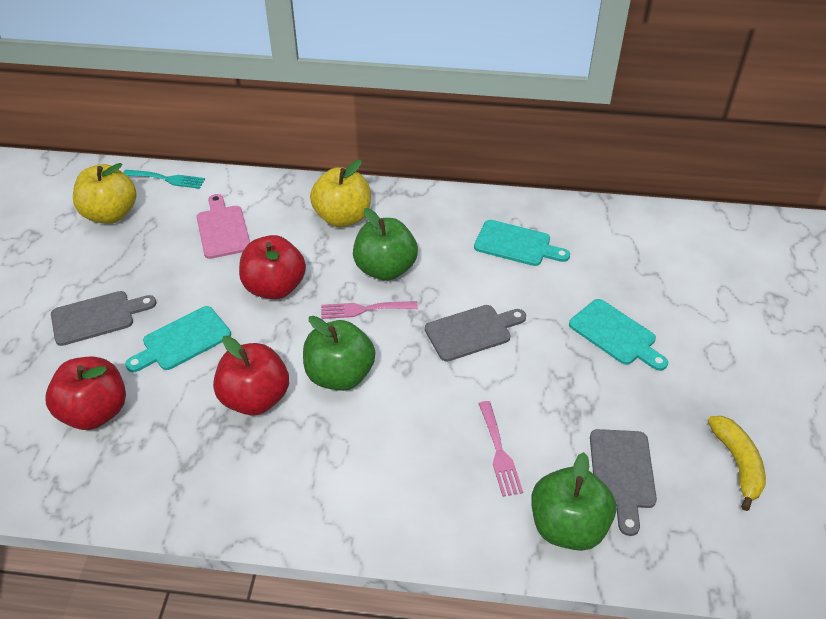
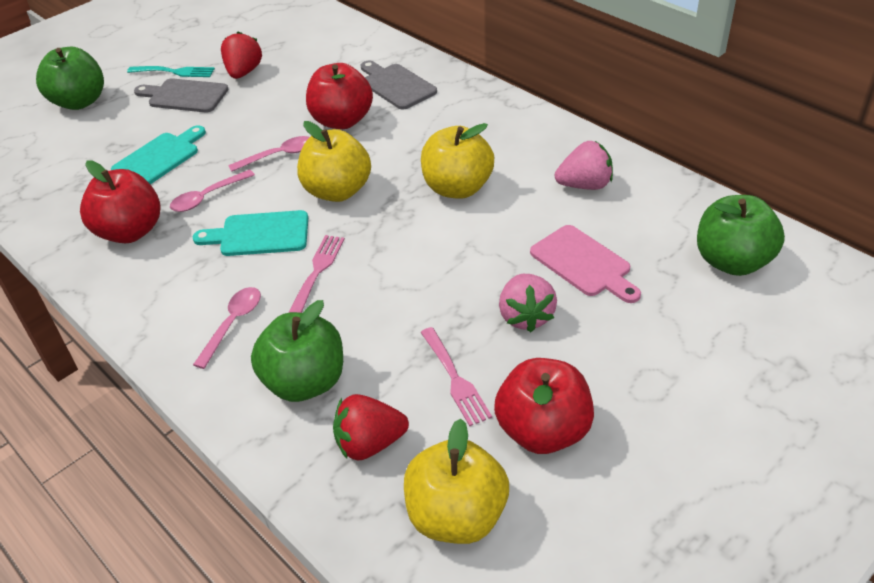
grey cutting board: 3 -> 2
pink spoon: 0 -> 3
pink strawberry: 0 -> 2
red strawberry: 0 -> 2
turquoise cutting board: 3 -> 2
yellow apple: 2 -> 3
yellow banana: 1 -> 0

